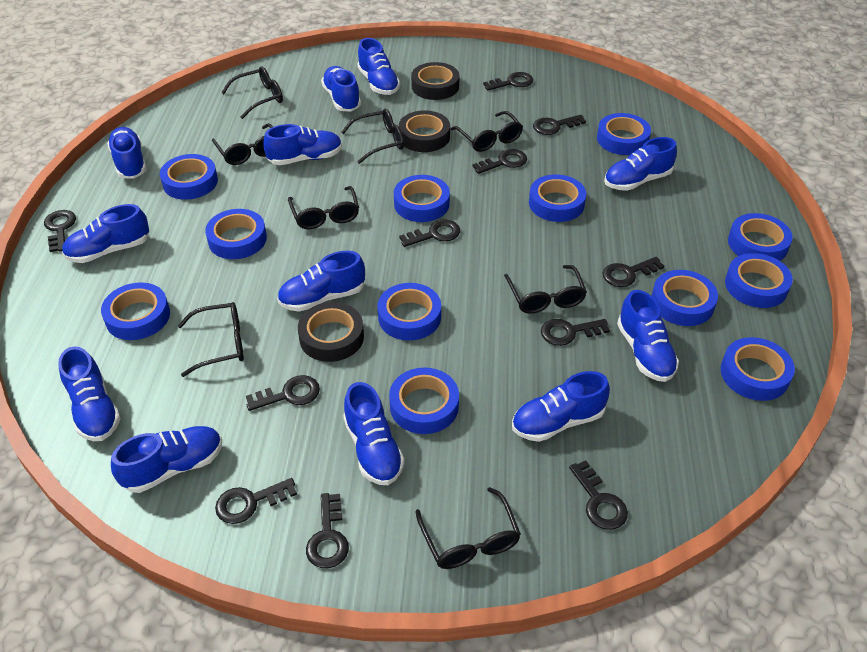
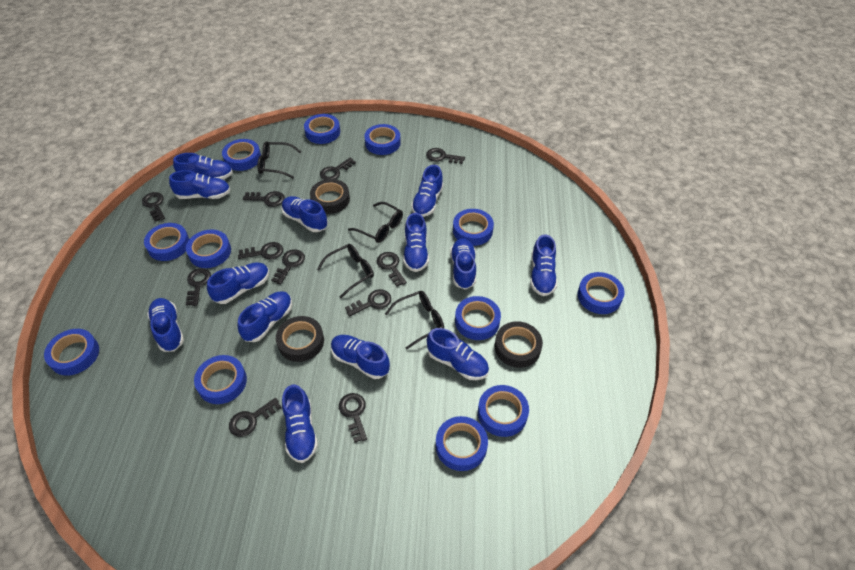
black glasses: 8 -> 4
blue shoe: 12 -> 13

